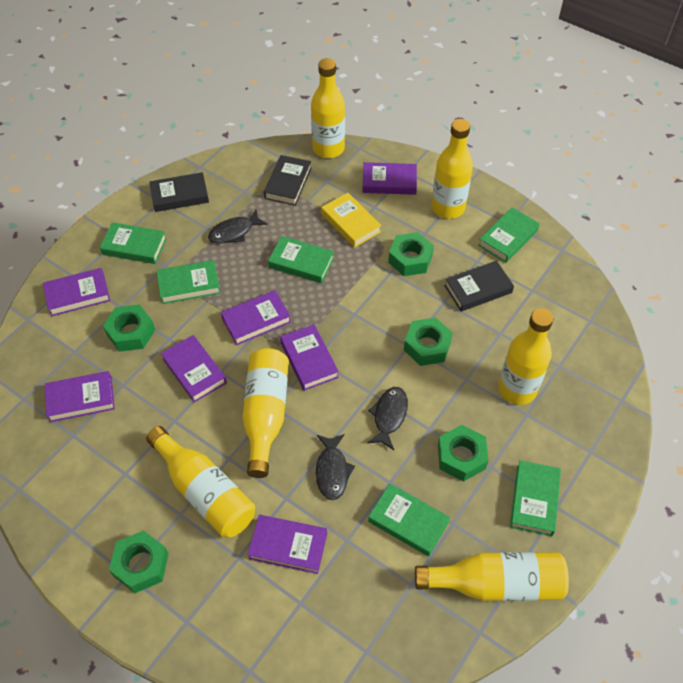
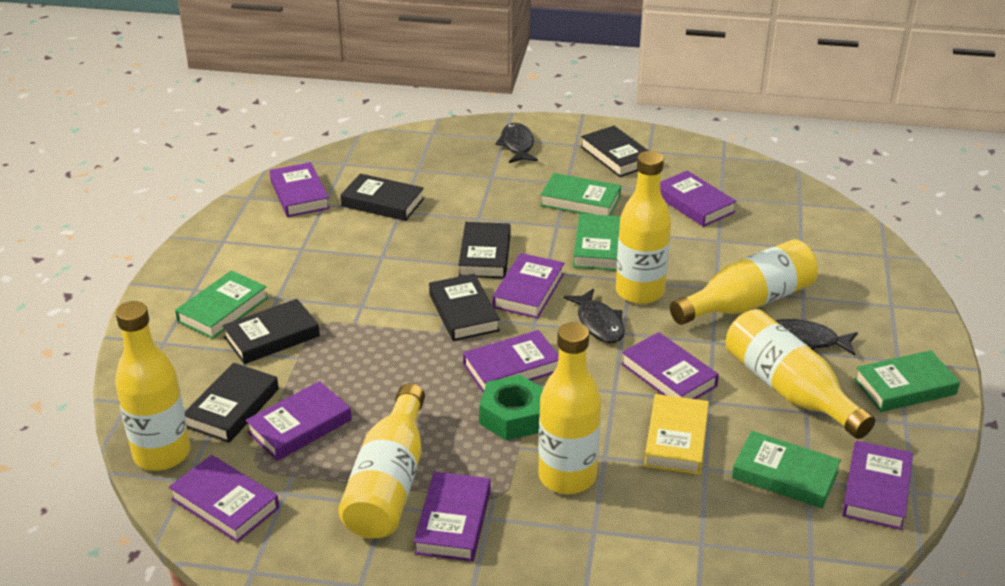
black book: 3 -> 6
green book: 6 -> 5
green nut: 5 -> 1
purple book: 7 -> 9

